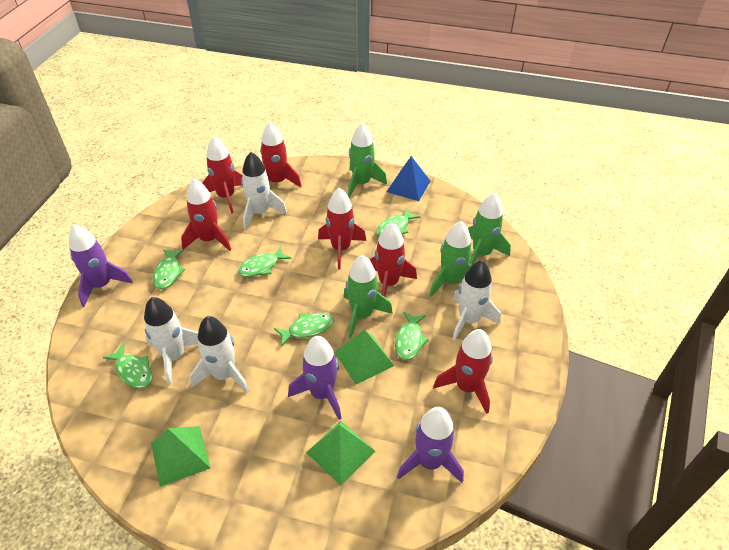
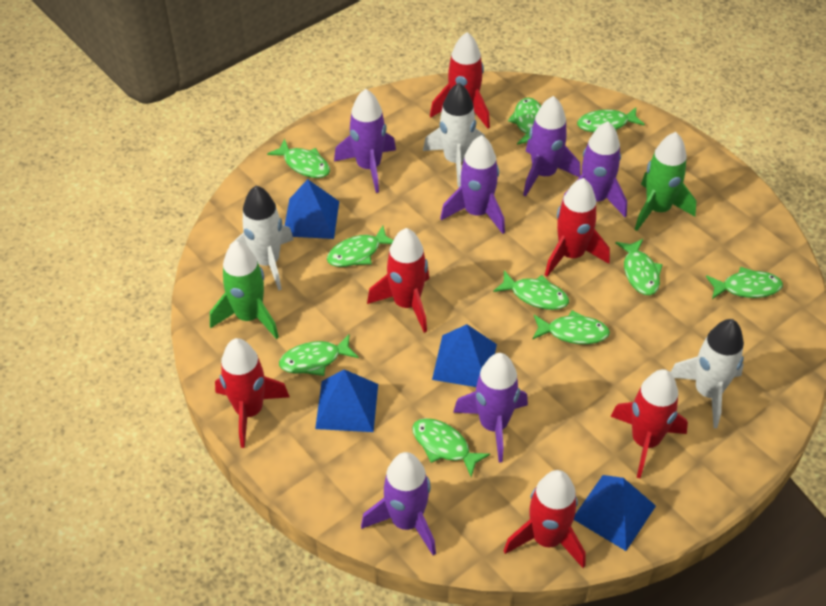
blue pyramid: 1 -> 4
green fish: 6 -> 10
green pyramid: 3 -> 0
green rocket: 4 -> 2
purple rocket: 3 -> 6
white rocket: 4 -> 3

